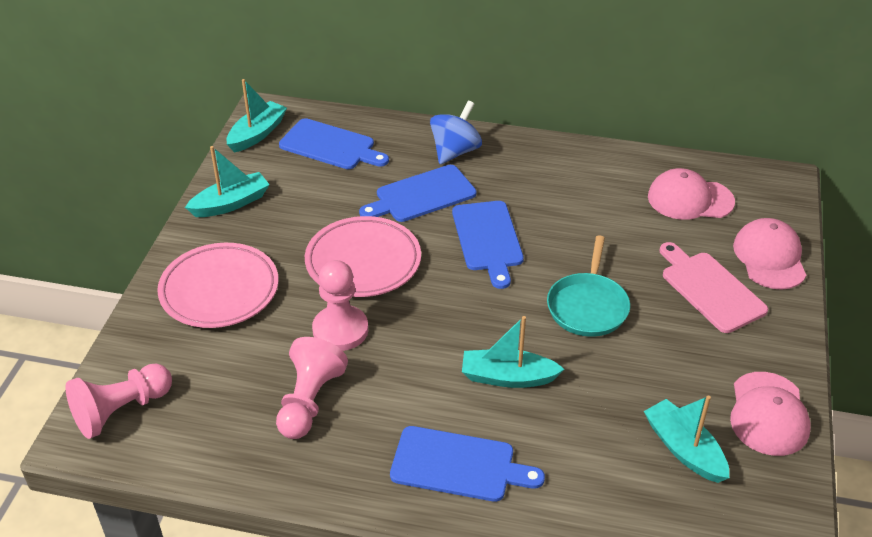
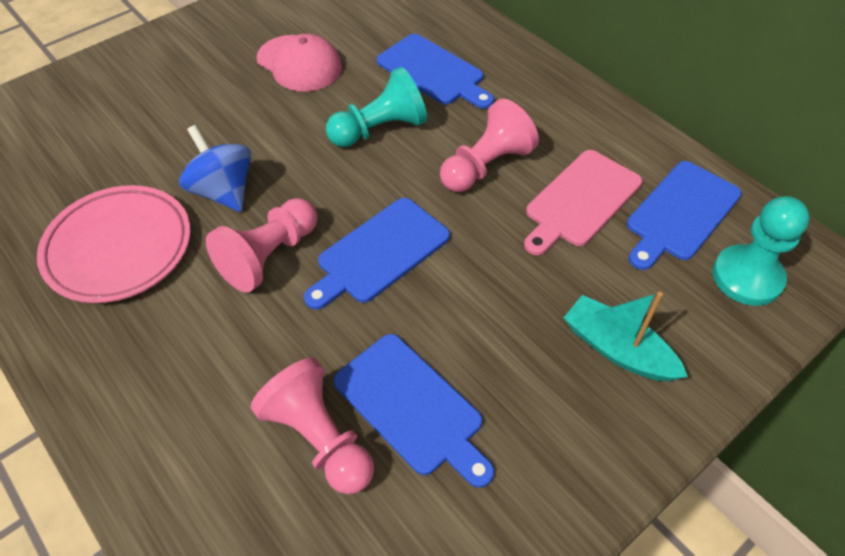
pink cap: 3 -> 1
pink plate: 2 -> 1
turquoise boat: 4 -> 1
turquoise pan: 1 -> 0
turquoise pawn: 0 -> 2

